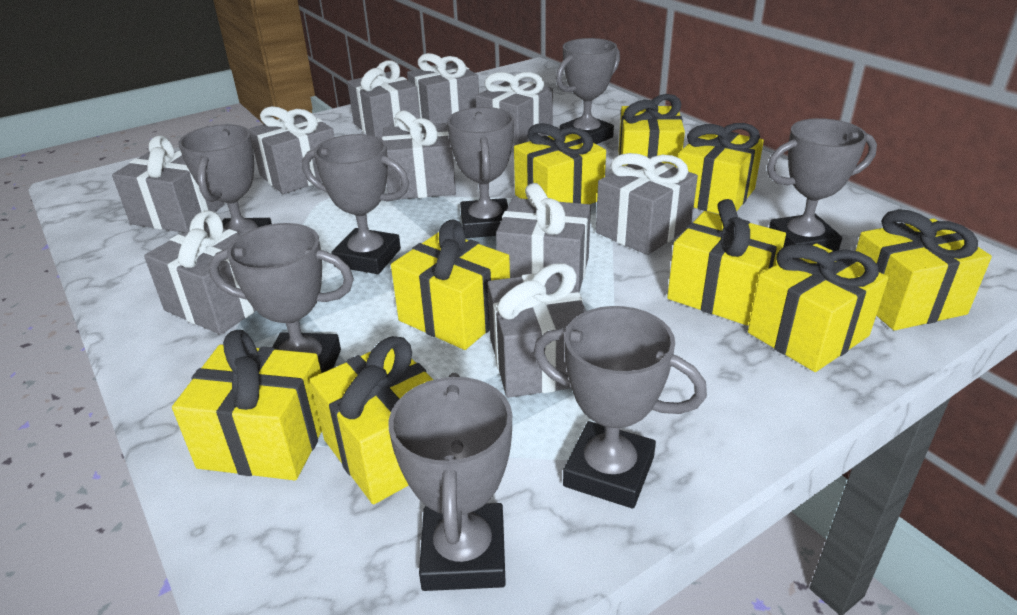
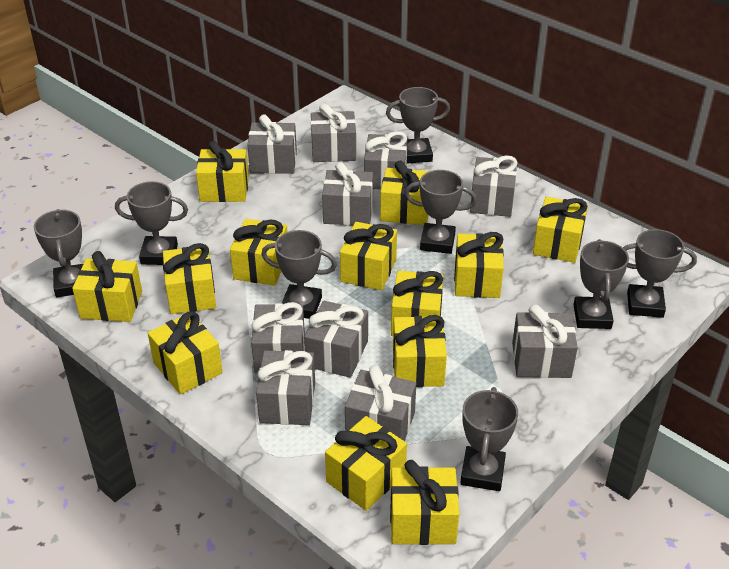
yellow gift: 9 -> 13

